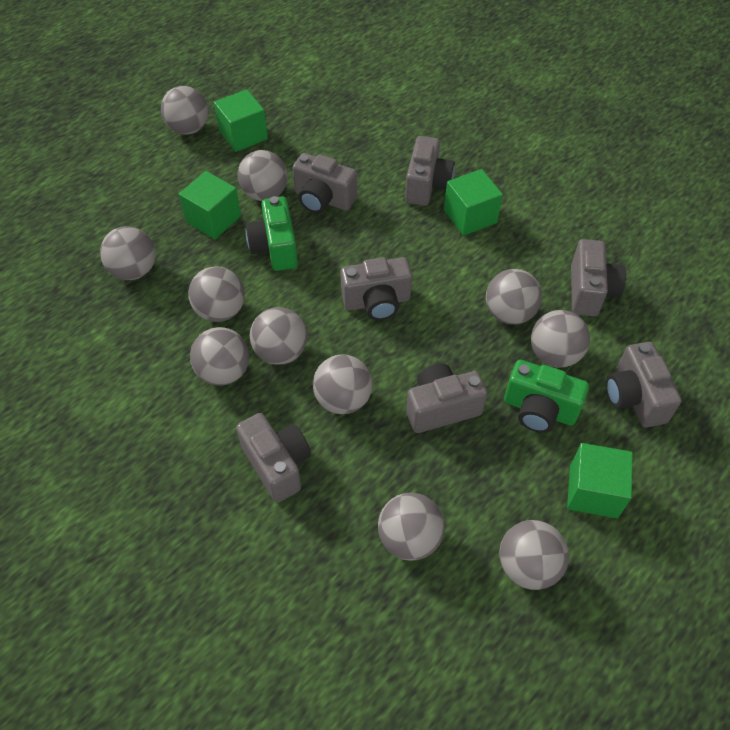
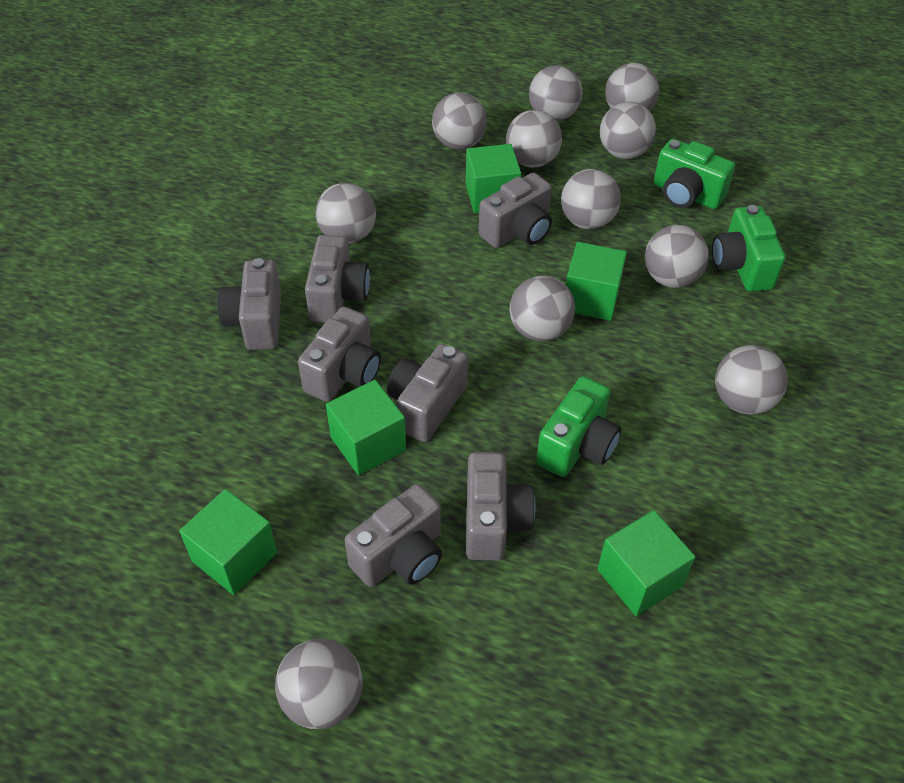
green camera: 2 -> 3
green cube: 4 -> 5

